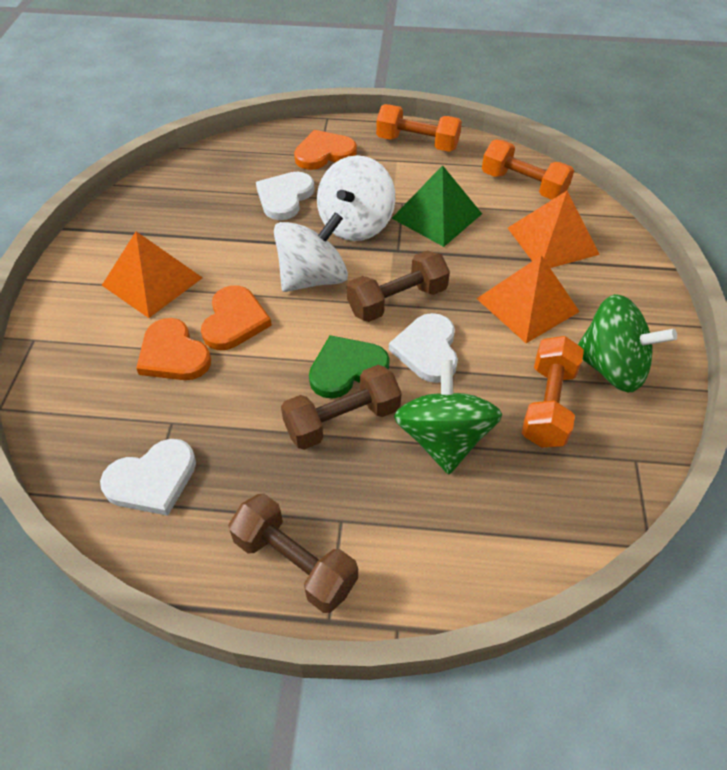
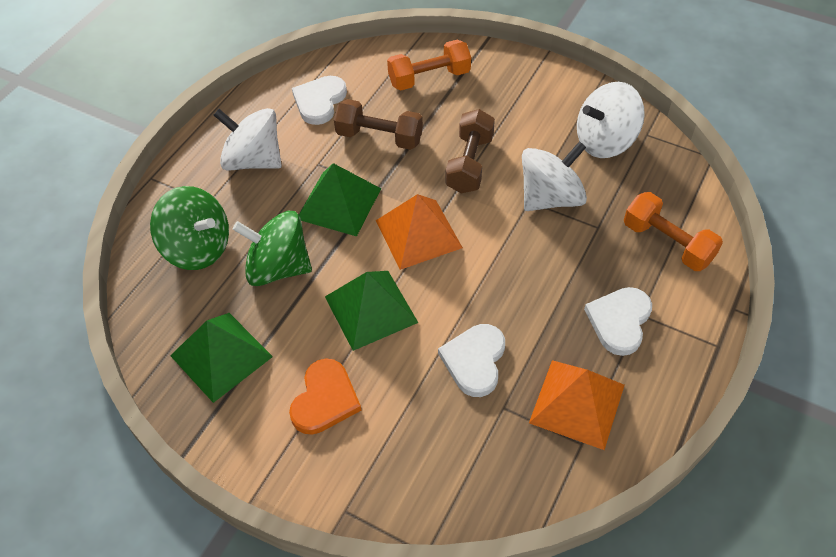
brown dumbbell: 3 -> 2
green heart: 1 -> 0
green pyramid: 1 -> 3
orange dumbbell: 3 -> 2
orange heart: 3 -> 1
orange pyramid: 3 -> 2
white spinning top: 2 -> 3

